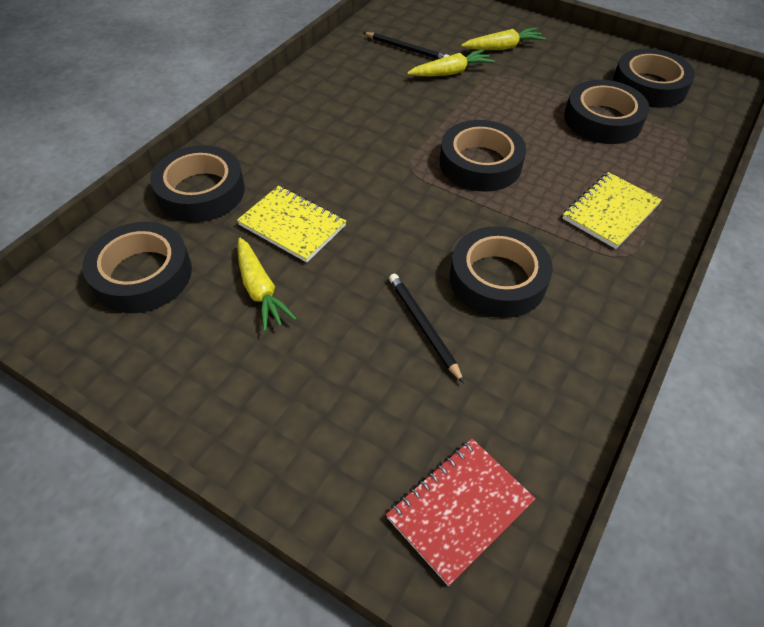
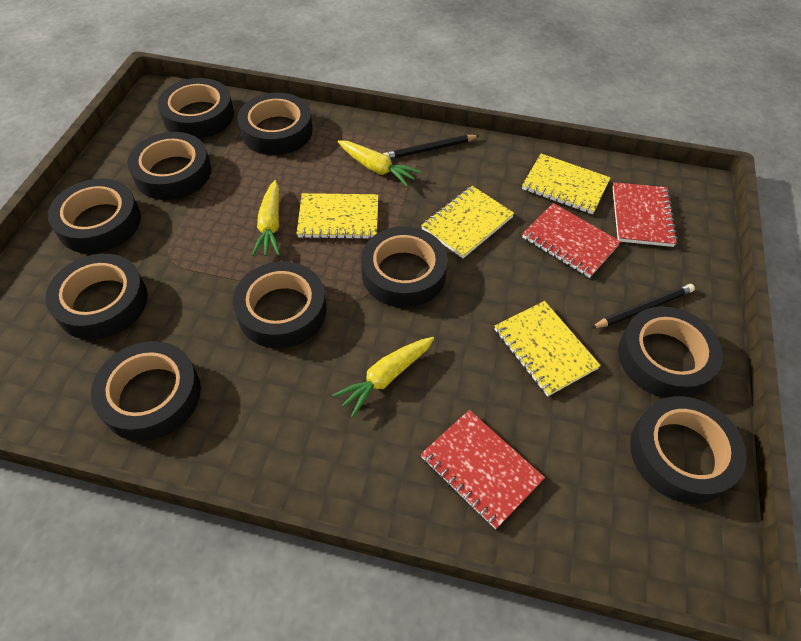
black tape: 6 -> 10
red notebook: 1 -> 3
yellow notebook: 2 -> 4

